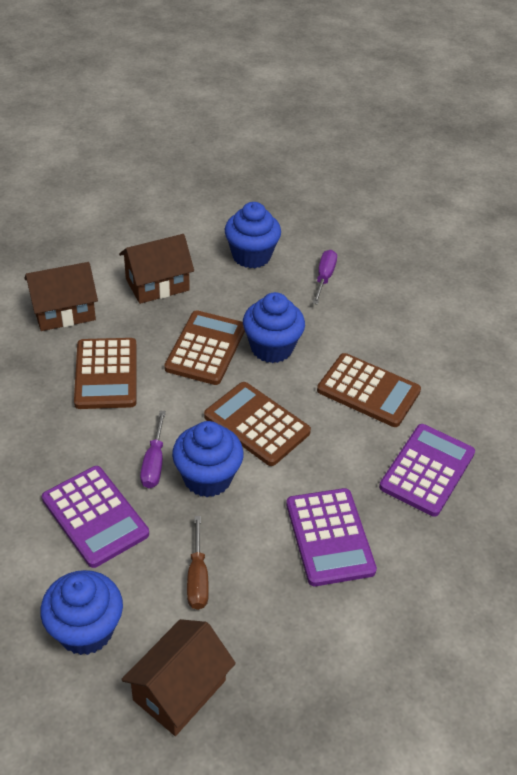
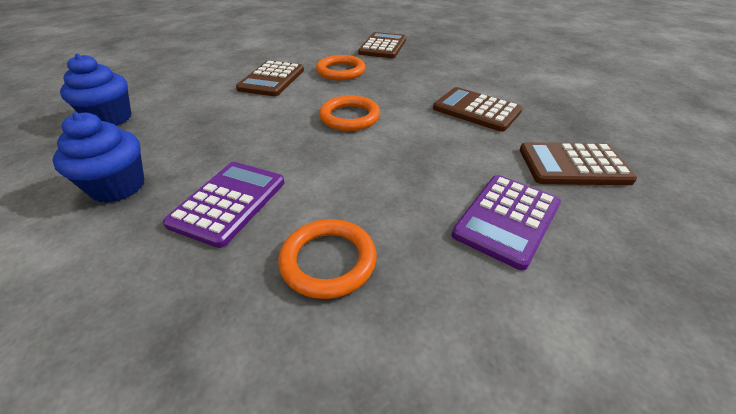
blue cupcake: 4 -> 2
brown house: 3 -> 0
brown screwdriver: 1 -> 0
orange ring: 0 -> 3
purple calculator: 3 -> 2
purple screwdriver: 2 -> 0

